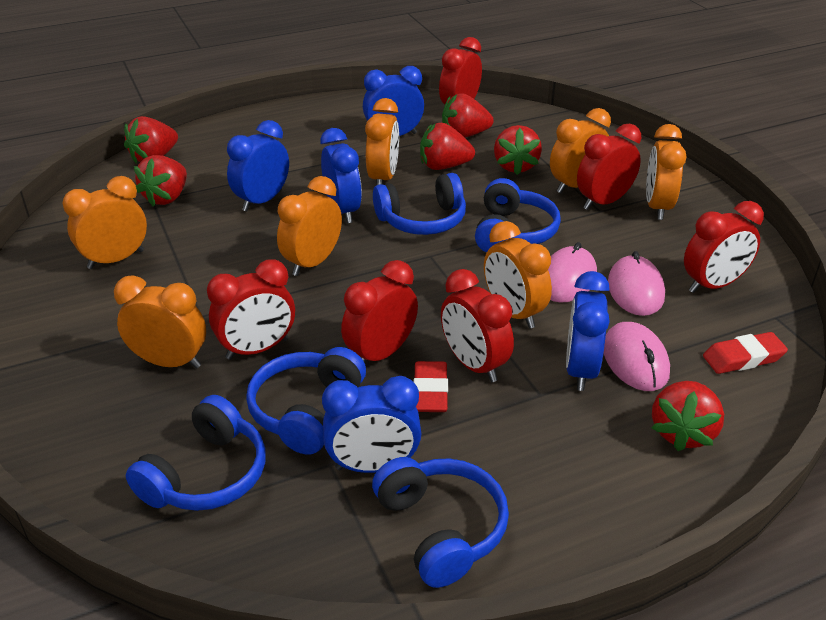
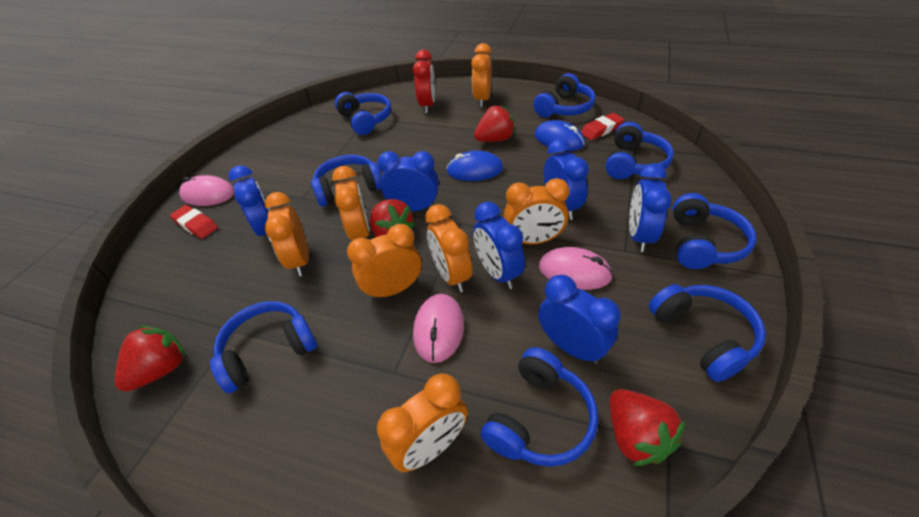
blue clock: 5 -> 6
blue headphones: 5 -> 8
blue mouse: 0 -> 2
red clock: 6 -> 1
red strawberry: 6 -> 4

